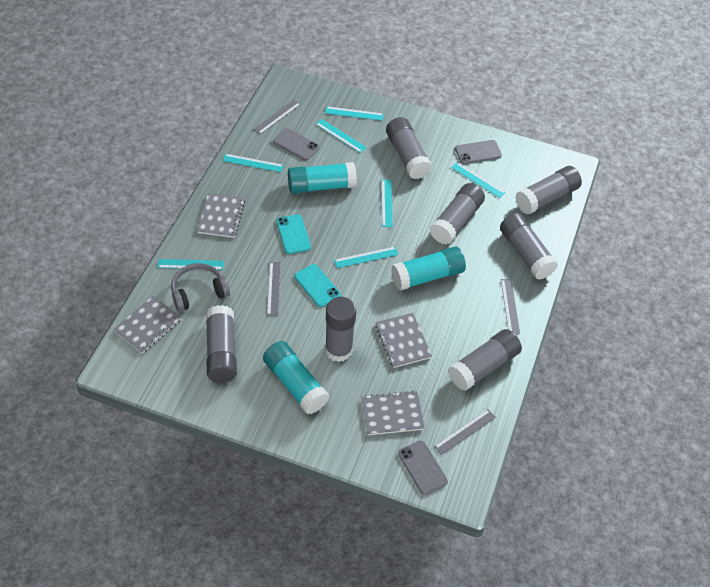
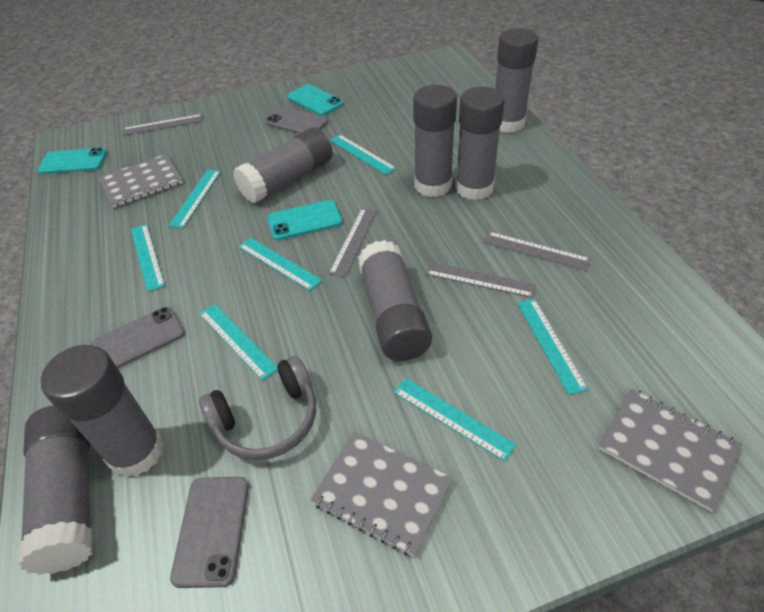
grey notebook: 4 -> 3
turquoise glue stick: 3 -> 0
turquoise phone: 2 -> 3

